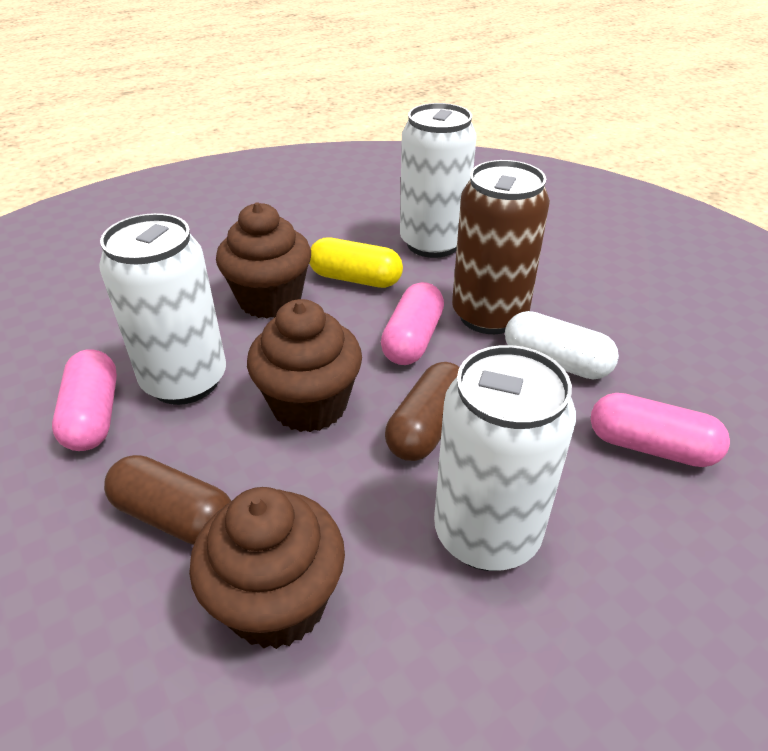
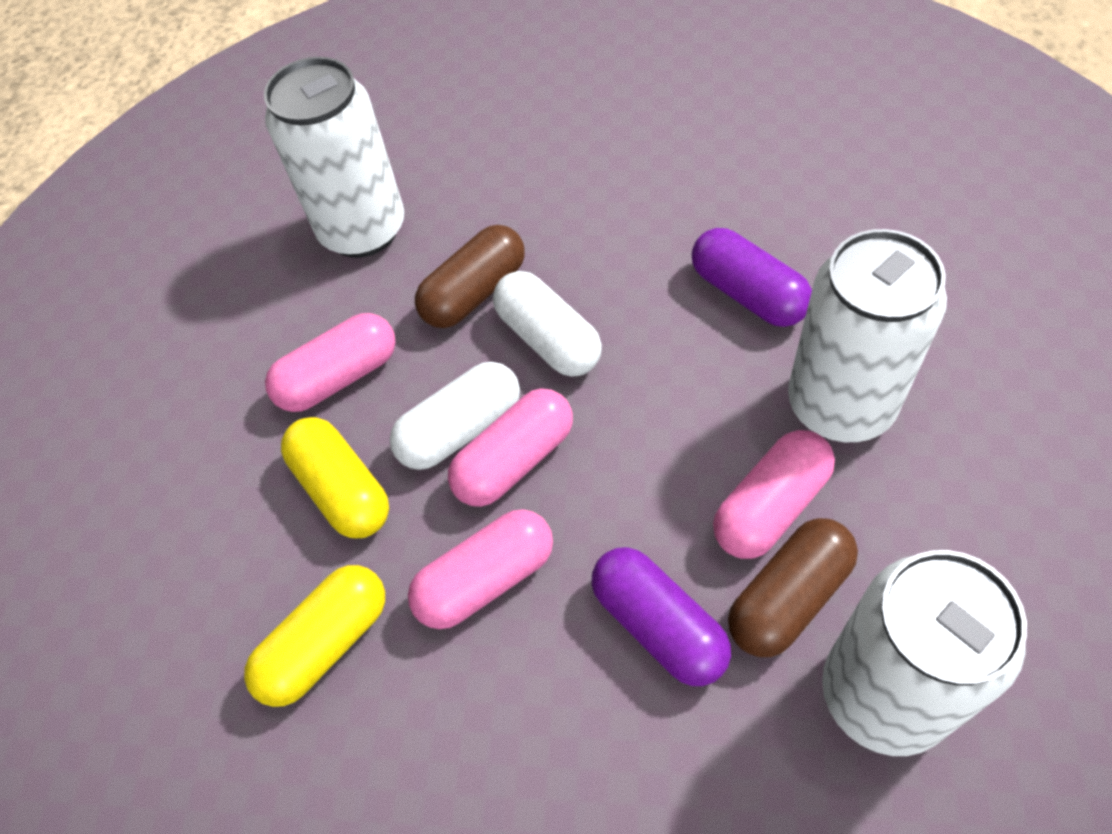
brown can: 1 -> 0
brown cupcake: 3 -> 0
pink capsule: 3 -> 4
purple capsule: 0 -> 2
white capsule: 1 -> 2
yellow capsule: 1 -> 2

